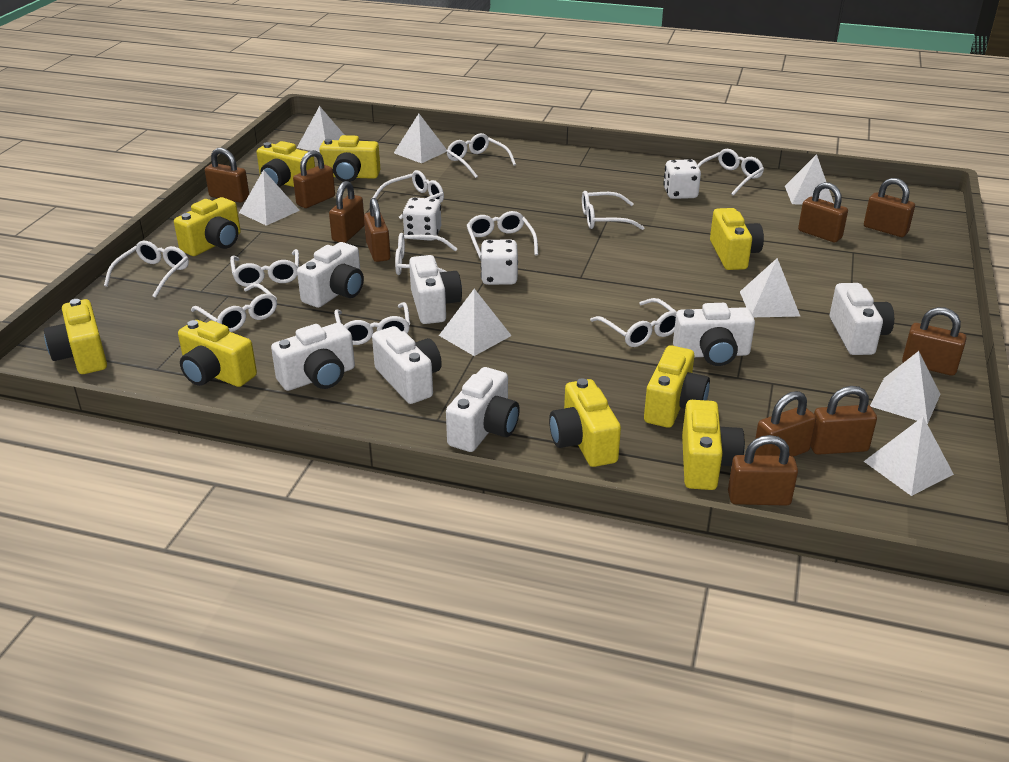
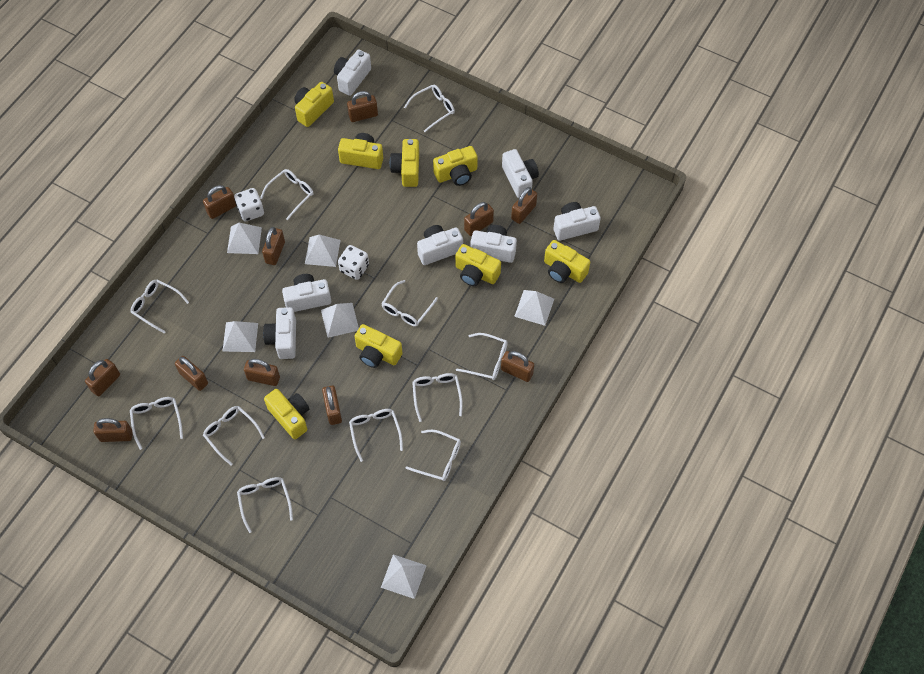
brown padlock: 10 -> 11
white dice: 3 -> 2
white pyramid: 8 -> 6
yellow camera: 9 -> 8

